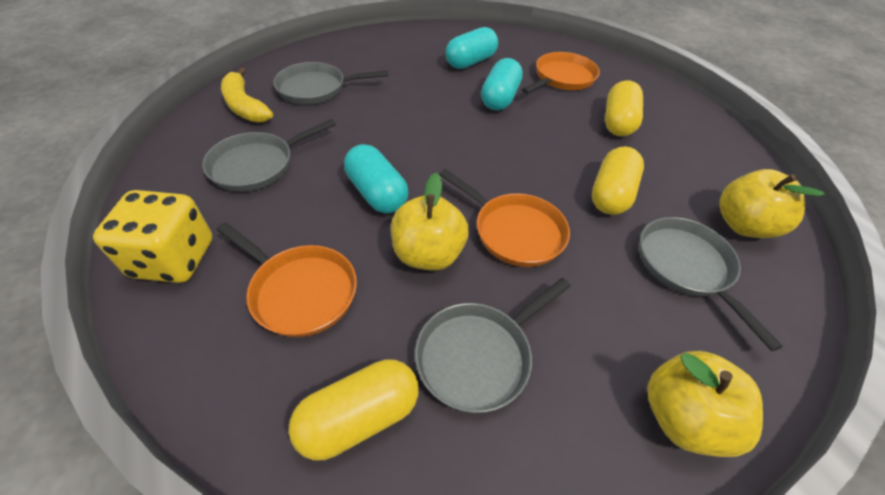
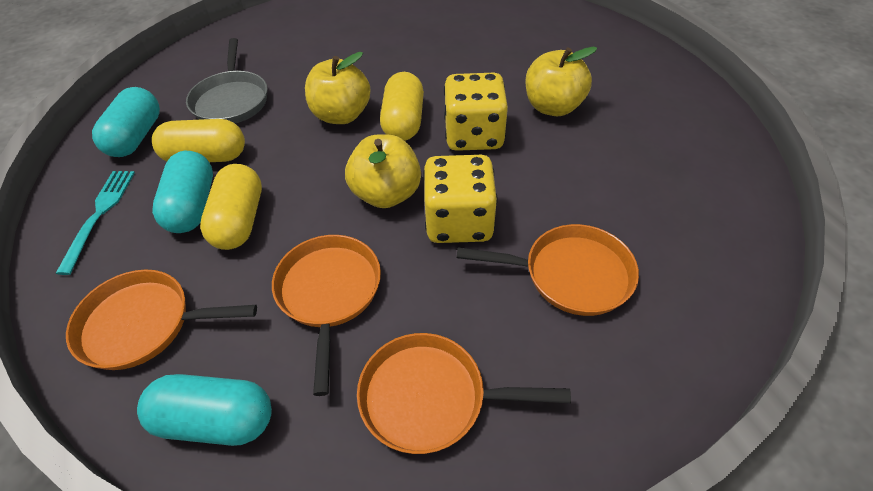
grey pan: 4 -> 1
orange pan: 3 -> 4
turquoise fork: 0 -> 1
yellow banana: 1 -> 0
yellow dice: 1 -> 2

